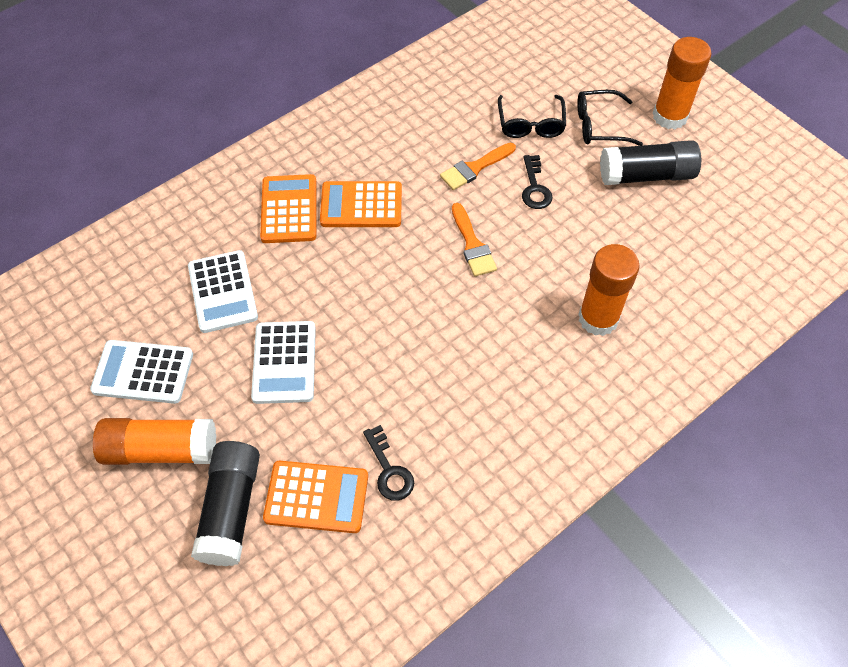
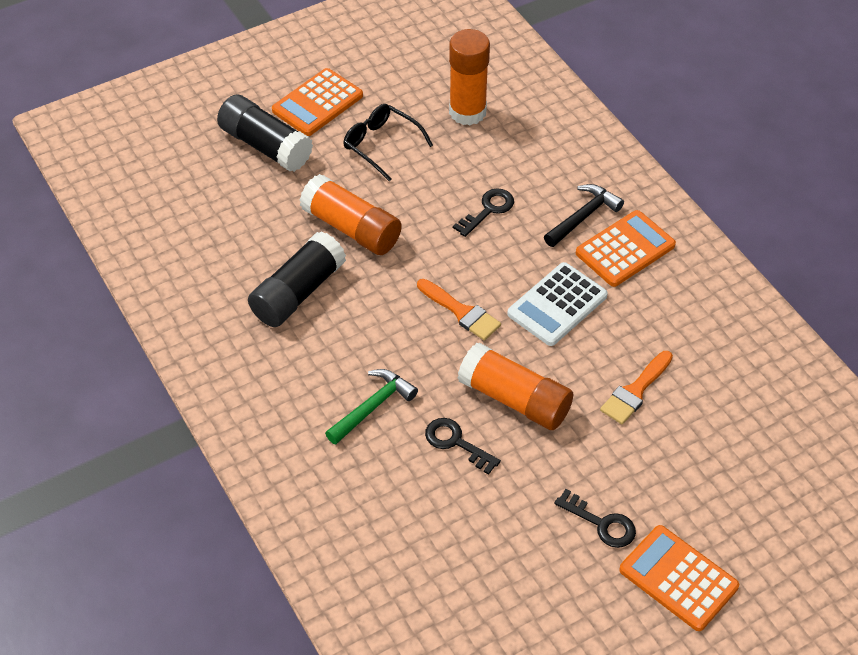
black glasses: 2 -> 1
black hammer: 0 -> 1
black key: 2 -> 3
green hammer: 0 -> 1
white calculator: 3 -> 1

